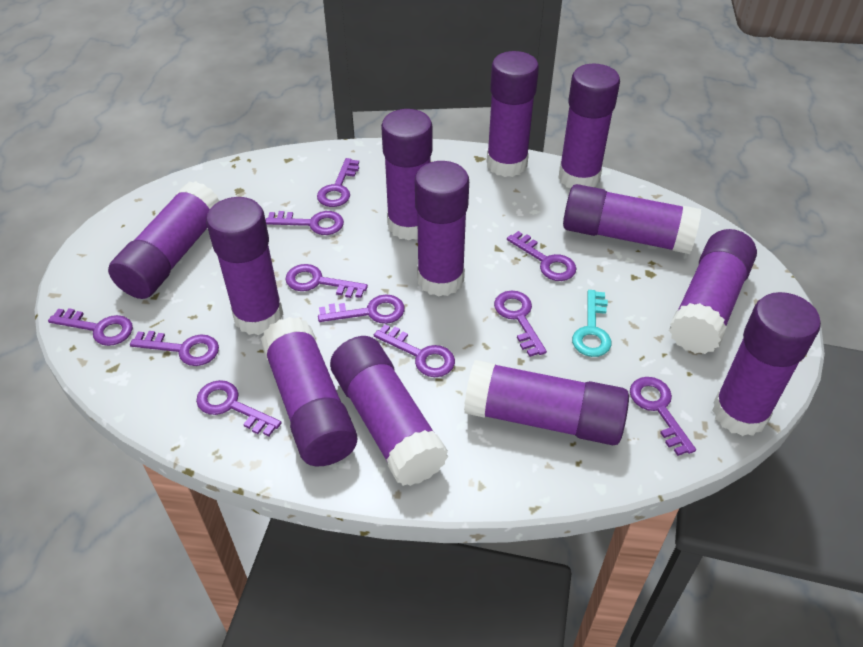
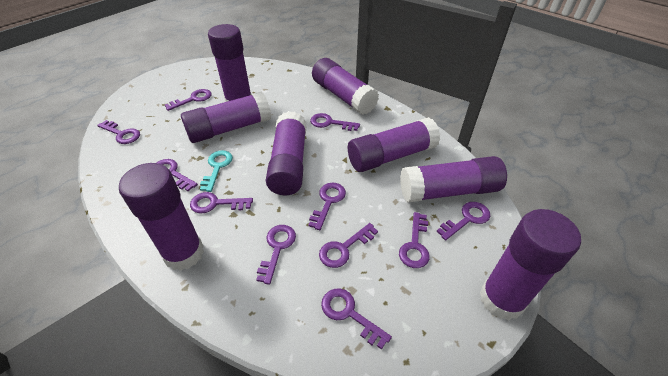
purple glue stick: 12 -> 8

